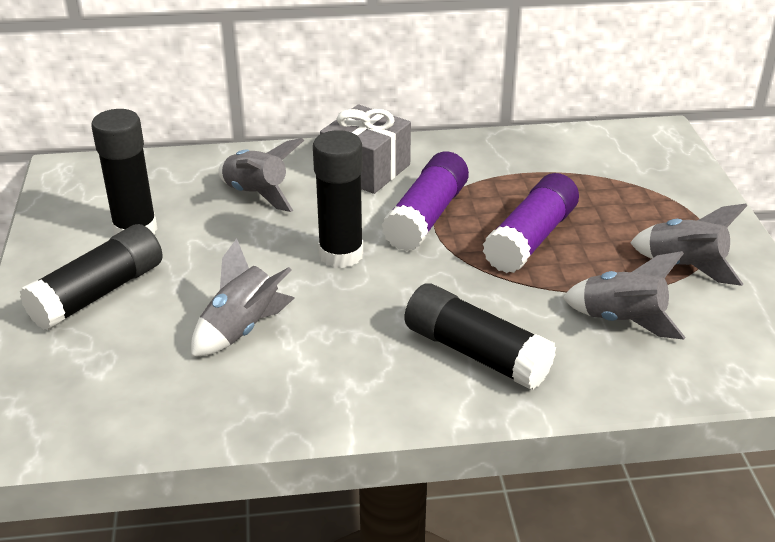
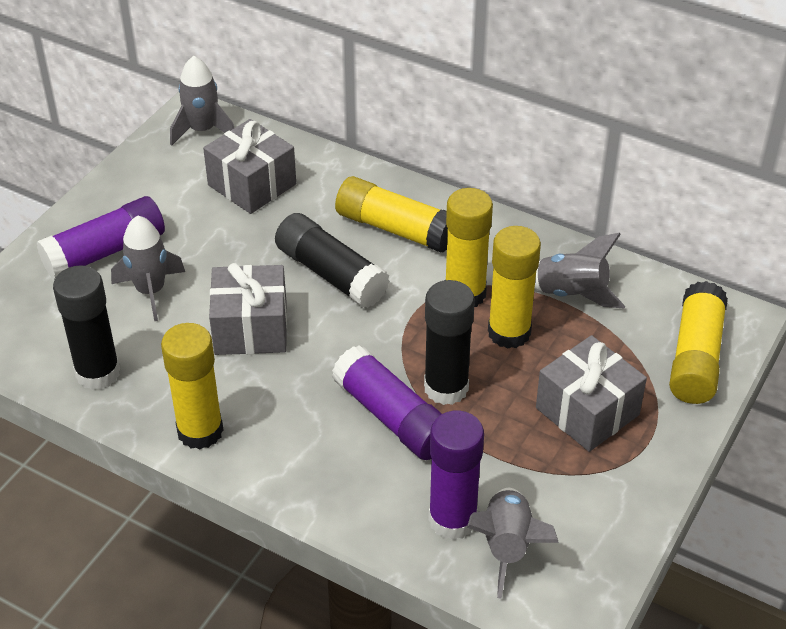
black glue stick: 4 -> 3
grey gift: 1 -> 3
purple glue stick: 2 -> 3
yellow glue stick: 0 -> 5

